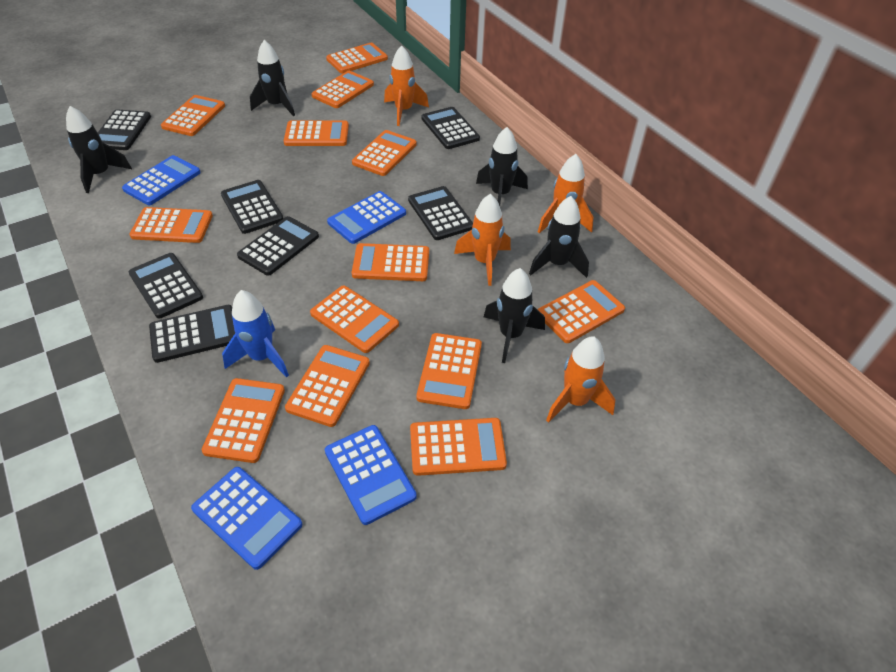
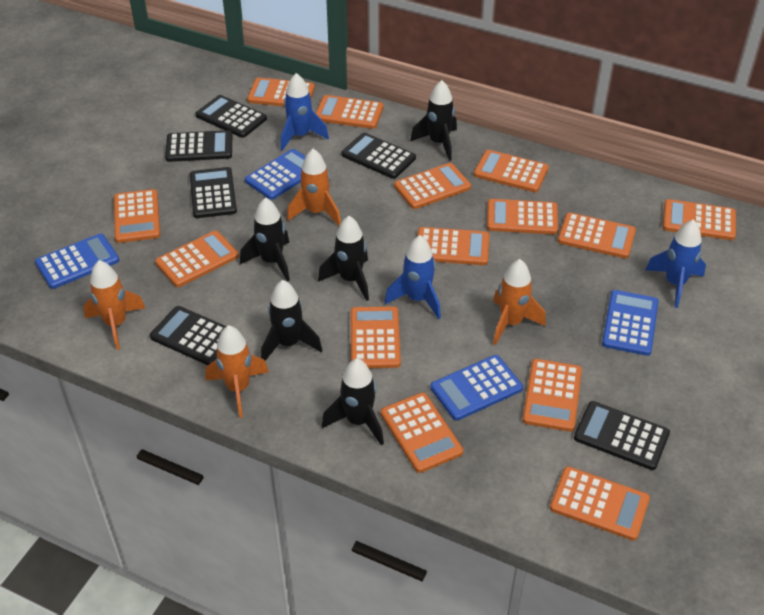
black calculator: 7 -> 6
blue rocket: 1 -> 3
orange calculator: 13 -> 14

